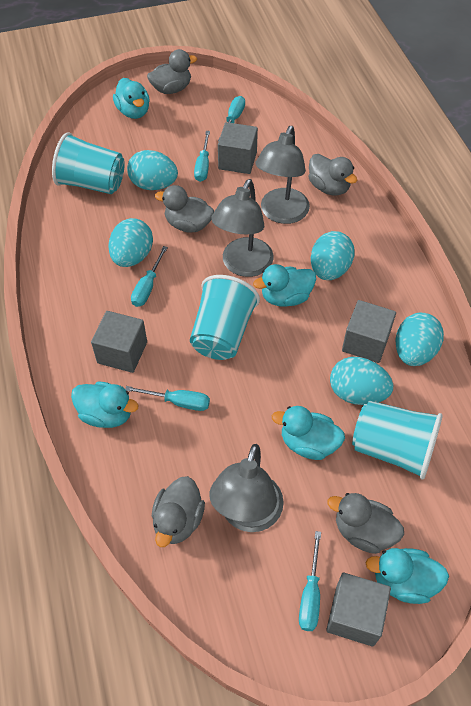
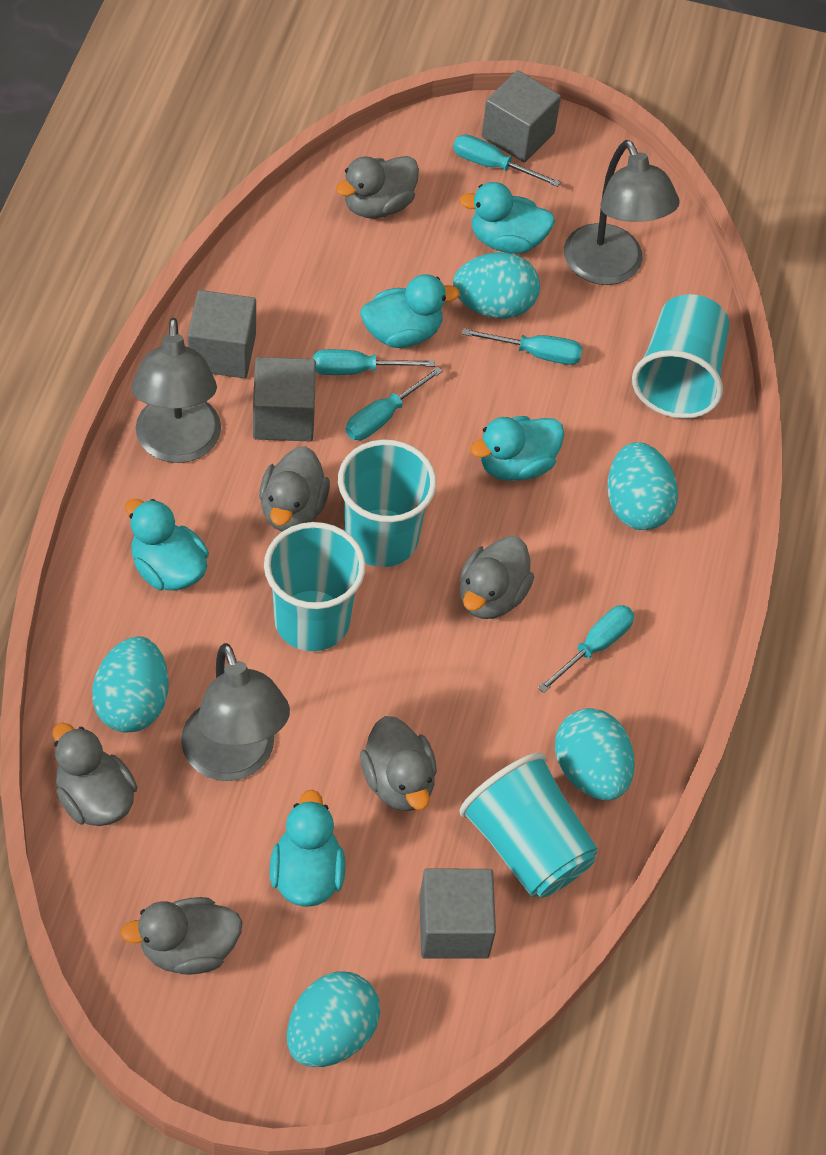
grey duck: 5 -> 6
turquoise cup: 3 -> 4

